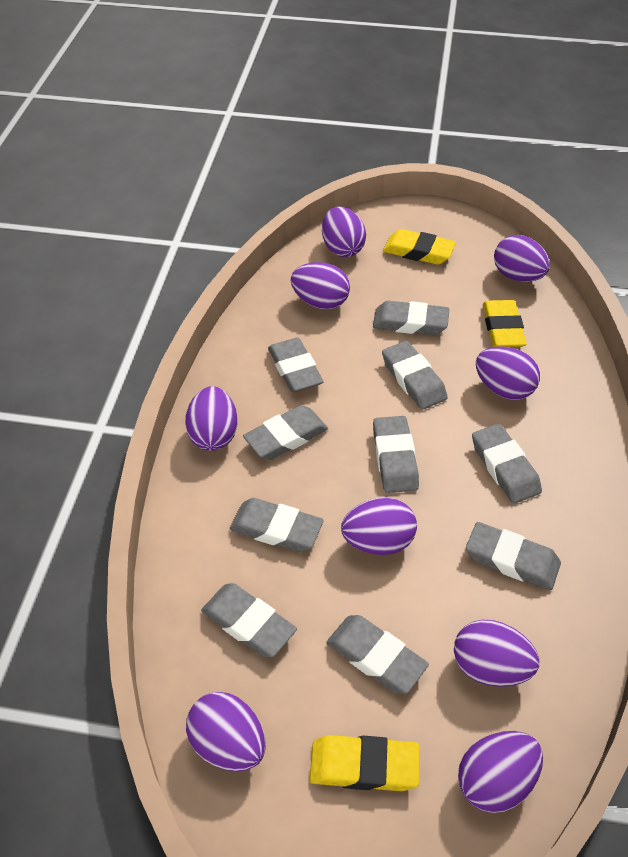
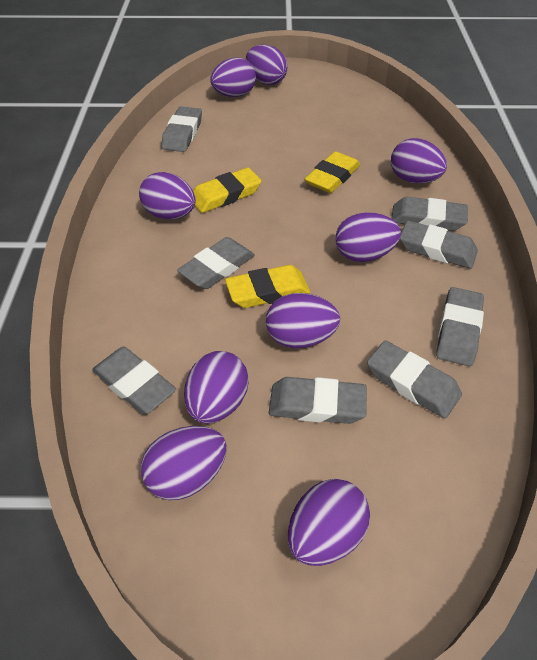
grey eraser: 10 -> 8

